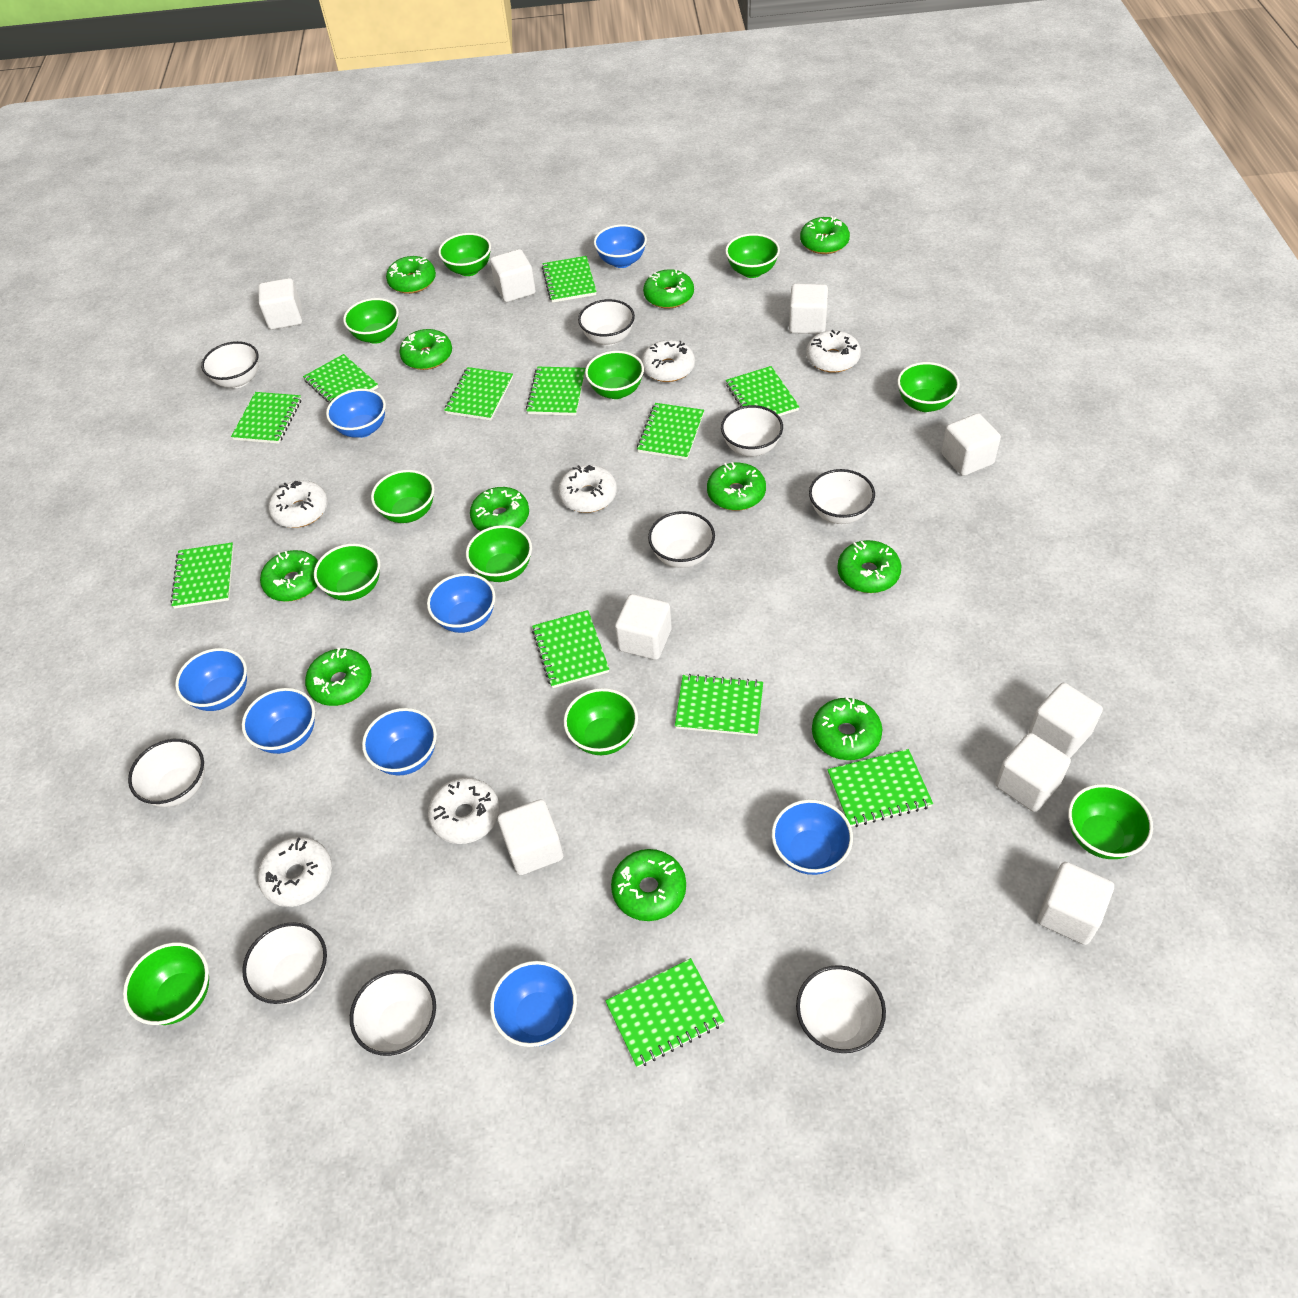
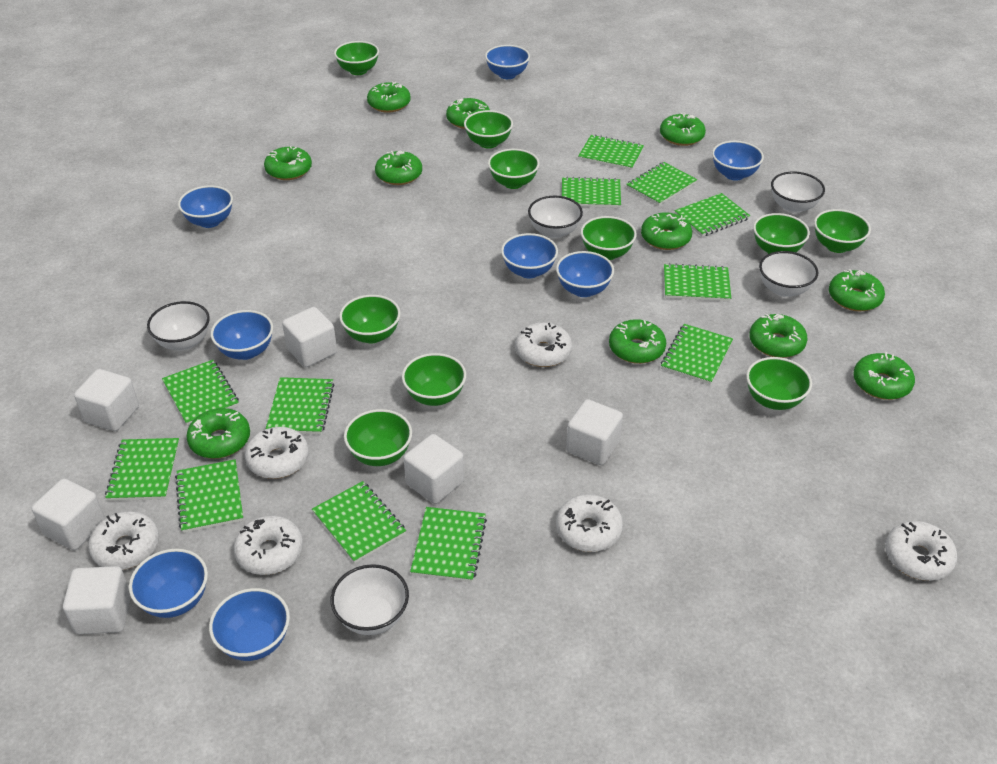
green bowl: 11 -> 10
white bowl: 9 -> 5
white cube: 9 -> 6

